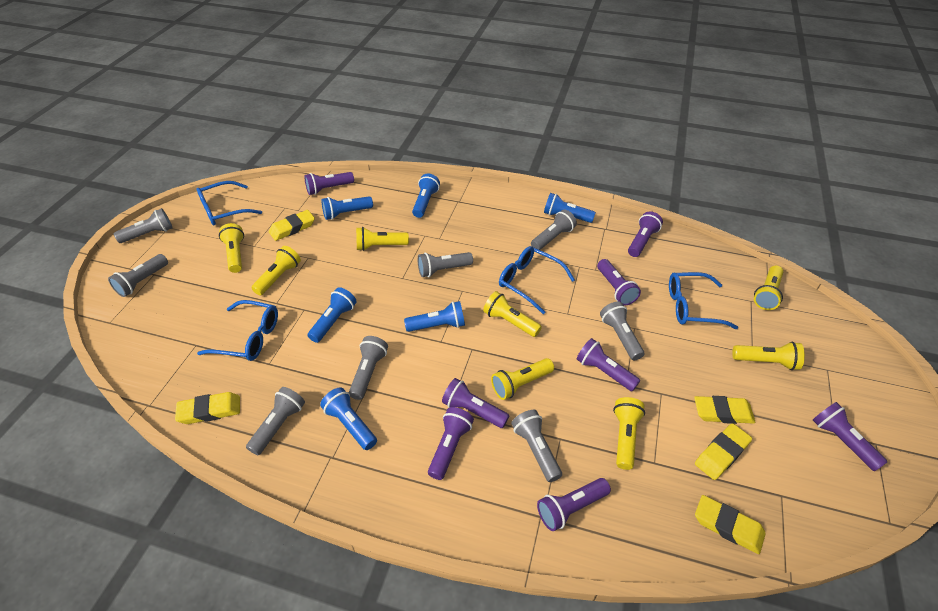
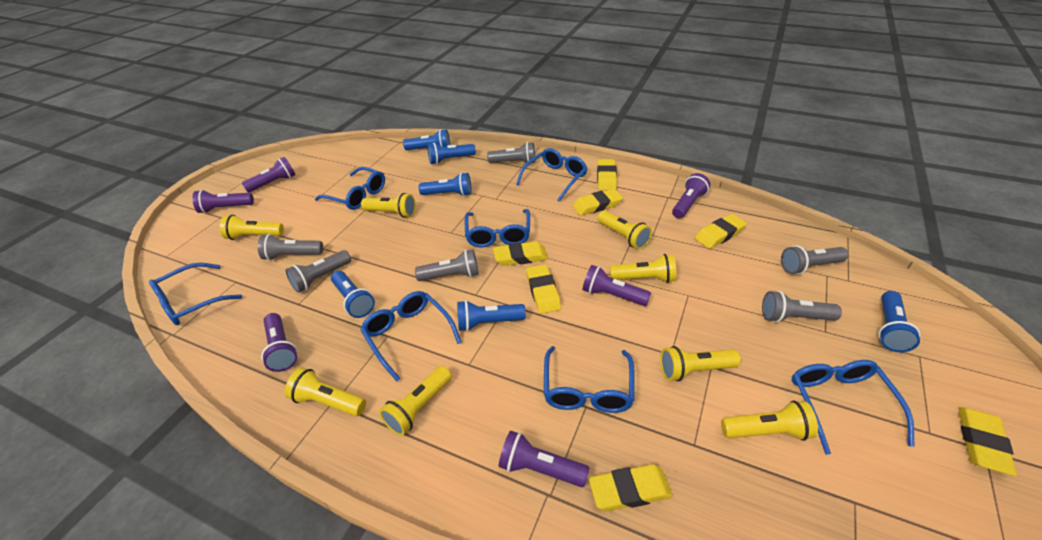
blue glasses: 4 -> 7
grey flashlight: 8 -> 6
purple flashlight: 8 -> 6
yellow eraser: 5 -> 7

